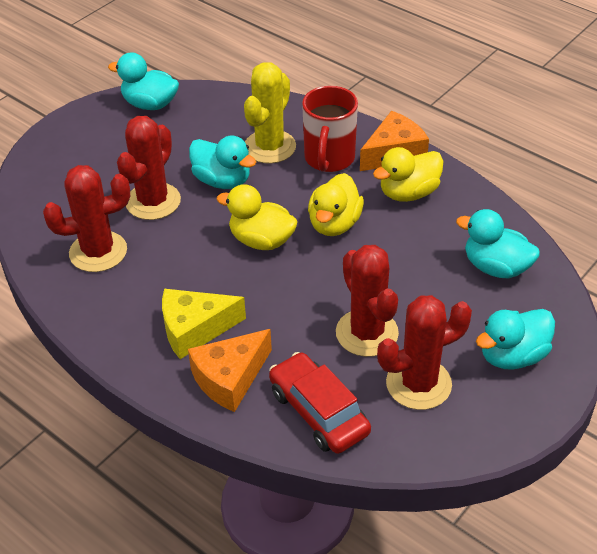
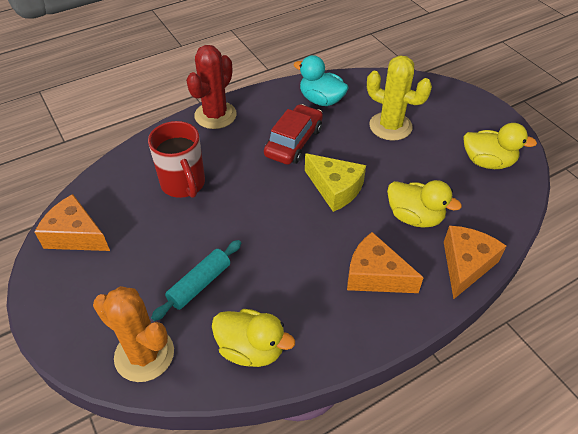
orange cactus: 0 -> 1
orange cheese: 2 -> 3
red cactus: 4 -> 1
turquoise duck: 4 -> 1
turquoise rolling pin: 0 -> 1

